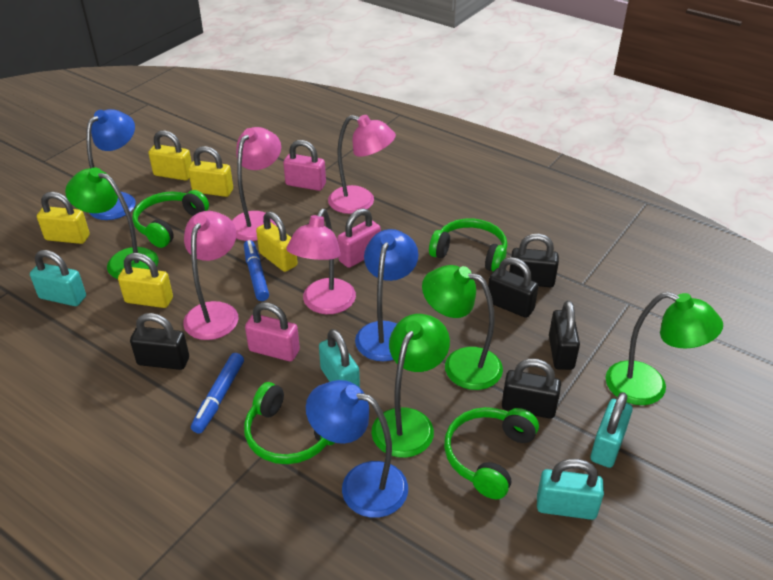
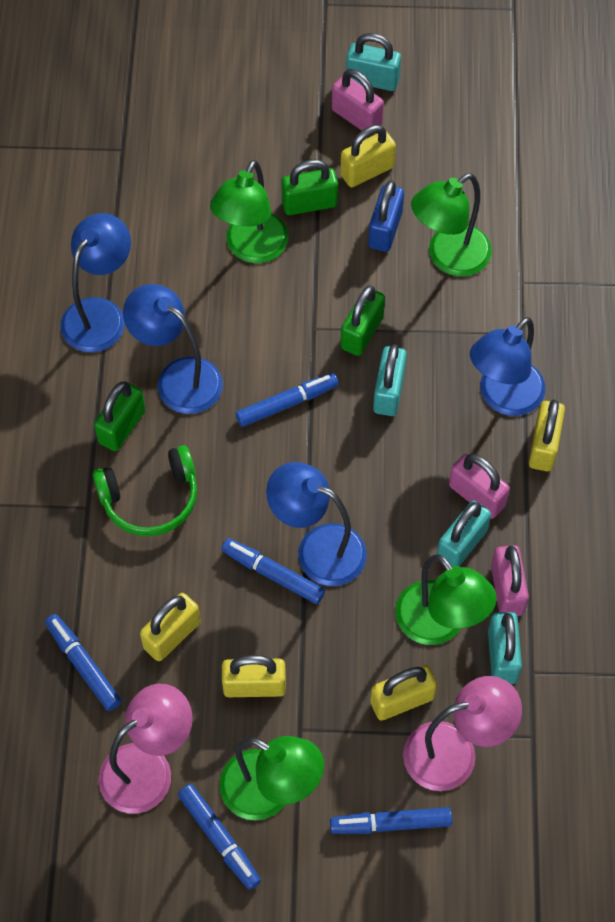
black padlock: 5 -> 0
blue lamp: 3 -> 4
blue marker: 2 -> 5
blue padlock: 0 -> 1
green headphones: 4 -> 1
green padlock: 0 -> 3
pink lamp: 4 -> 2

